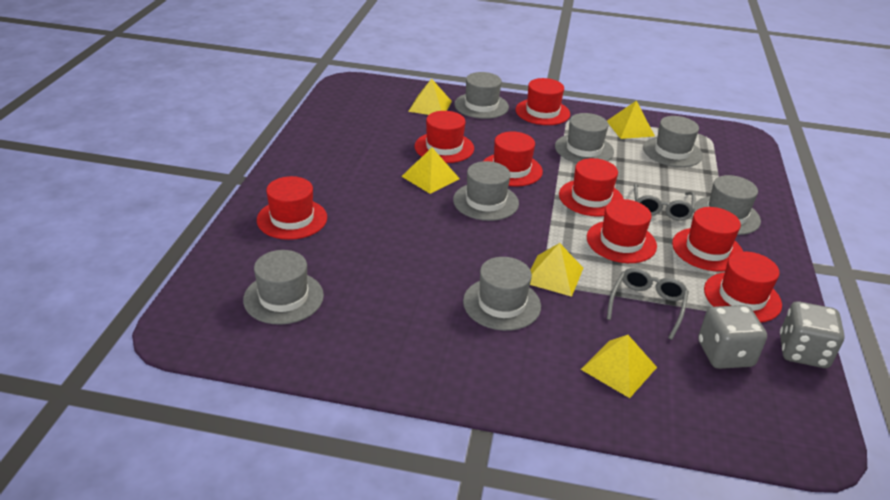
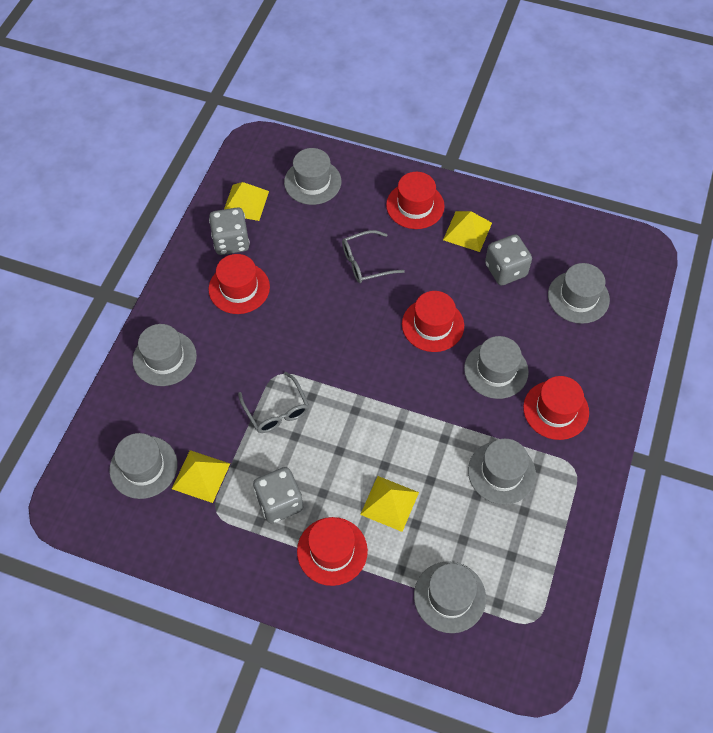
grey dice: 2 -> 3
red hat: 8 -> 5
yellow pyramid: 5 -> 4

